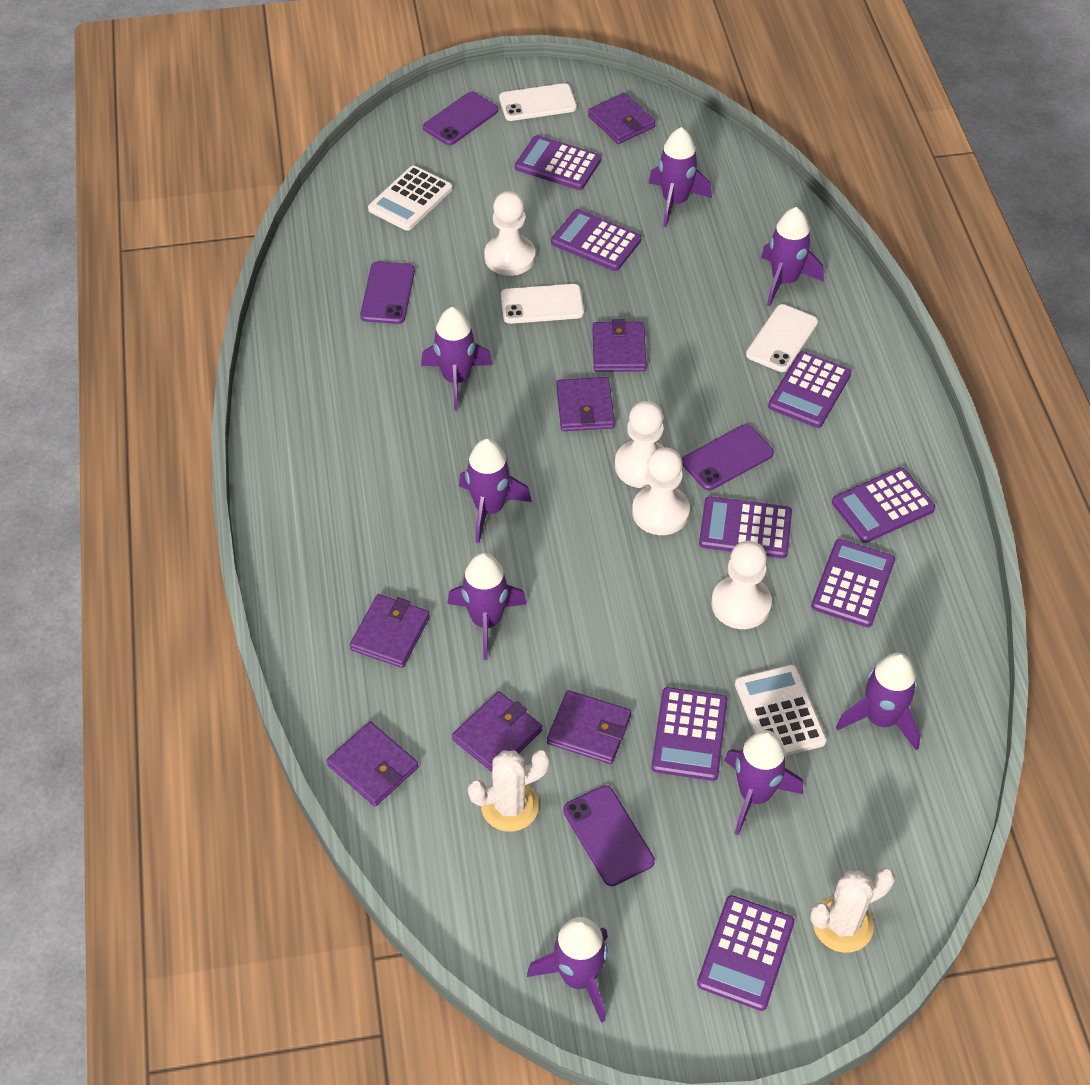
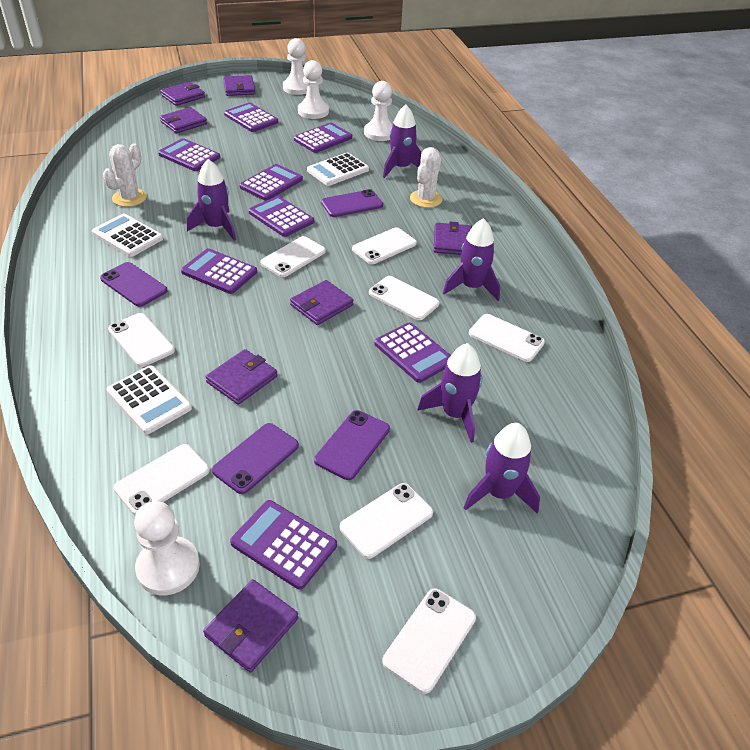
purple rocket: 8 -> 5
white calculator: 2 -> 3
white phone: 3 -> 8

